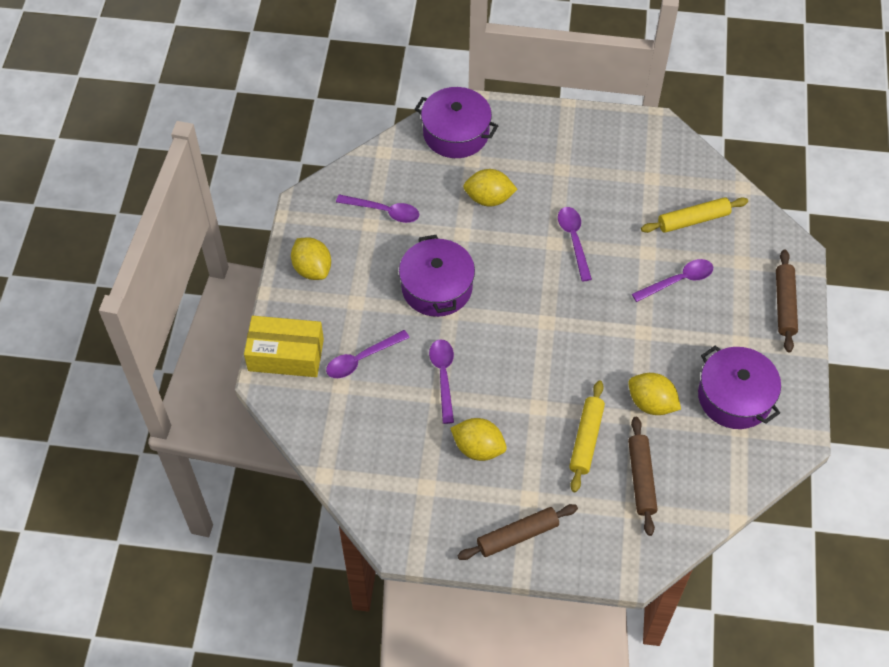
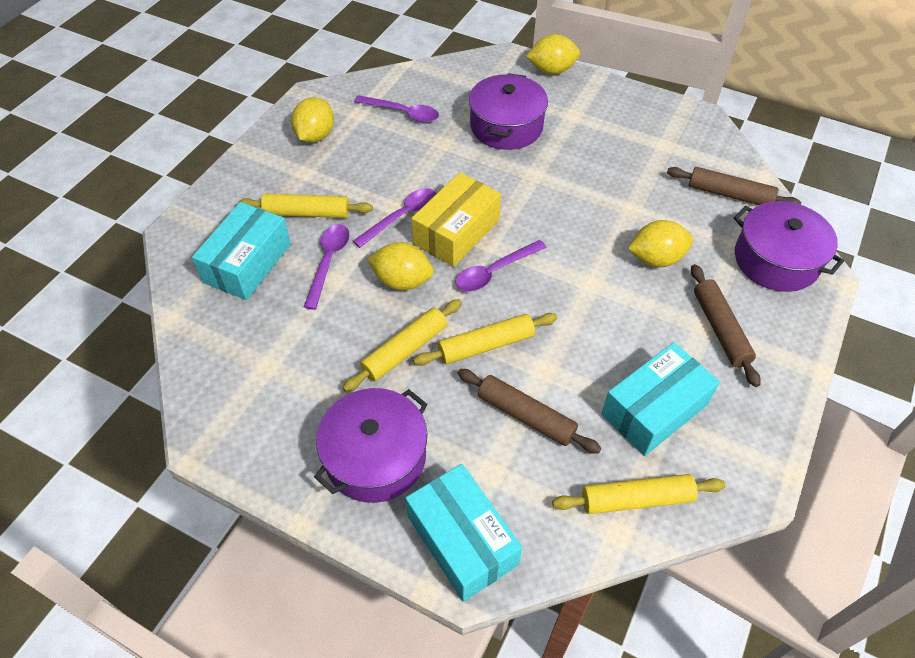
purple spoon: 5 -> 4
turquoise box: 0 -> 3
yellow rolling pin: 2 -> 4

